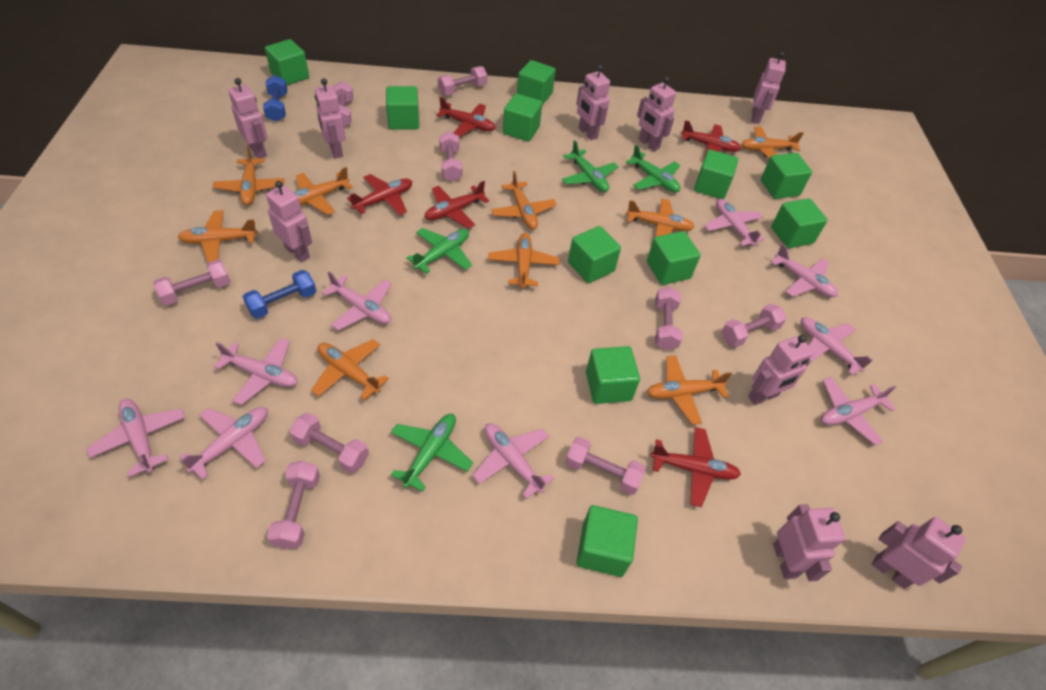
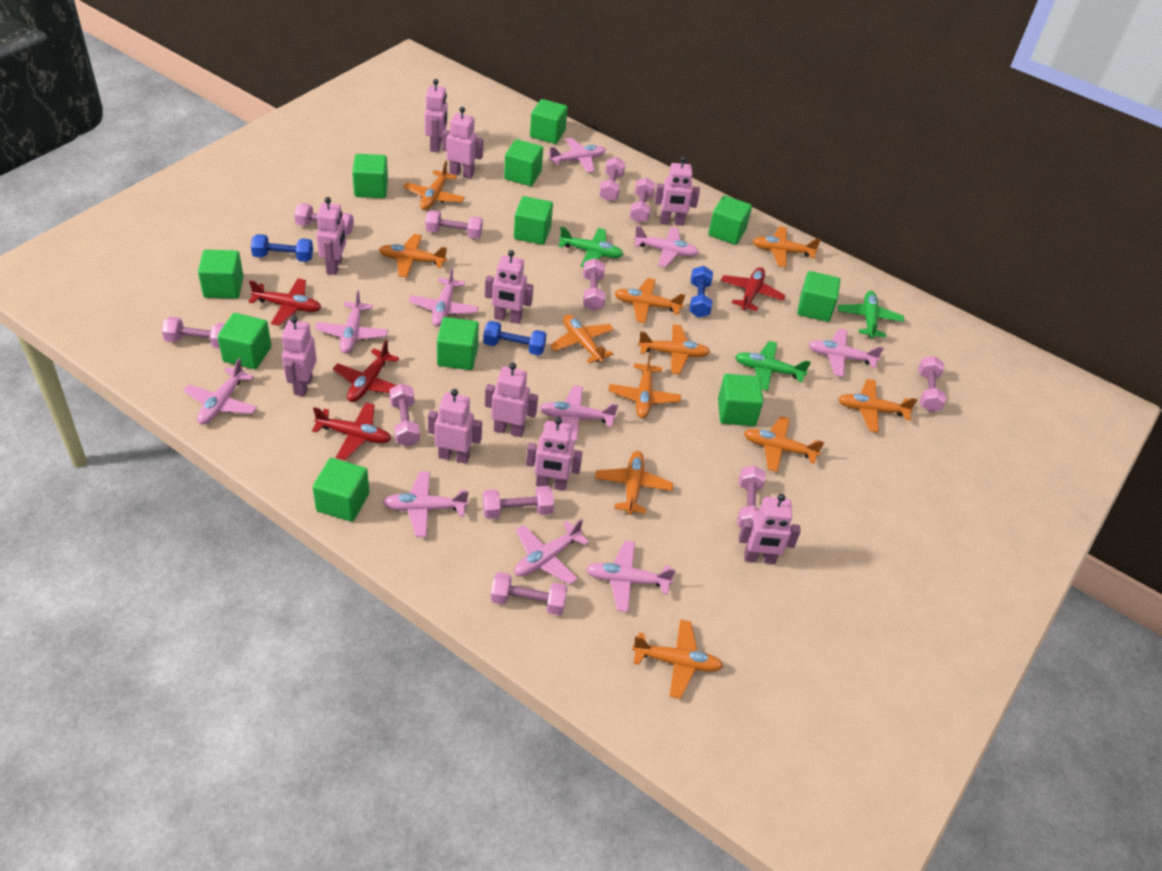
blue dumbbell: 2 -> 3
green plane: 4 -> 3
orange plane: 9 -> 11
pink dumbbell: 9 -> 11
pink plane: 9 -> 10
pink robot: 9 -> 10
red plane: 5 -> 4

